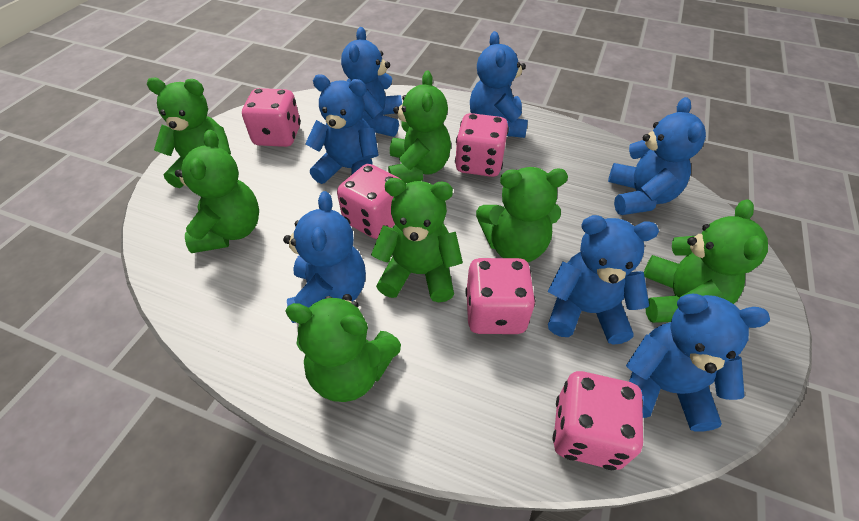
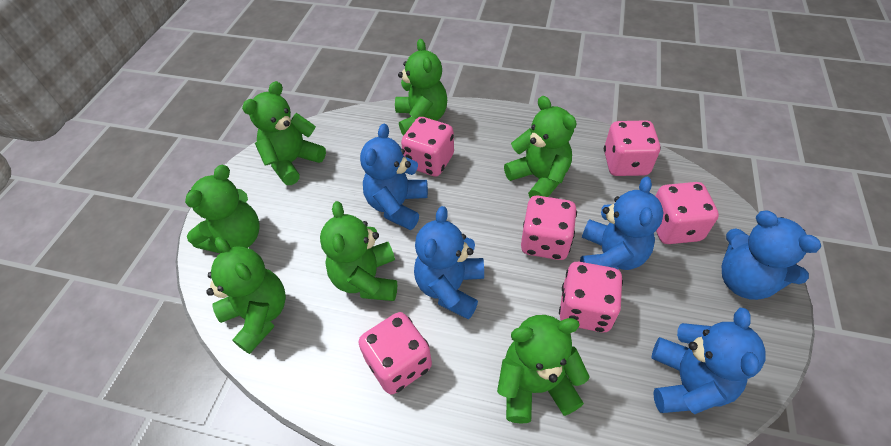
blue teddy bear: 7 -> 5
pink dice: 5 -> 6

